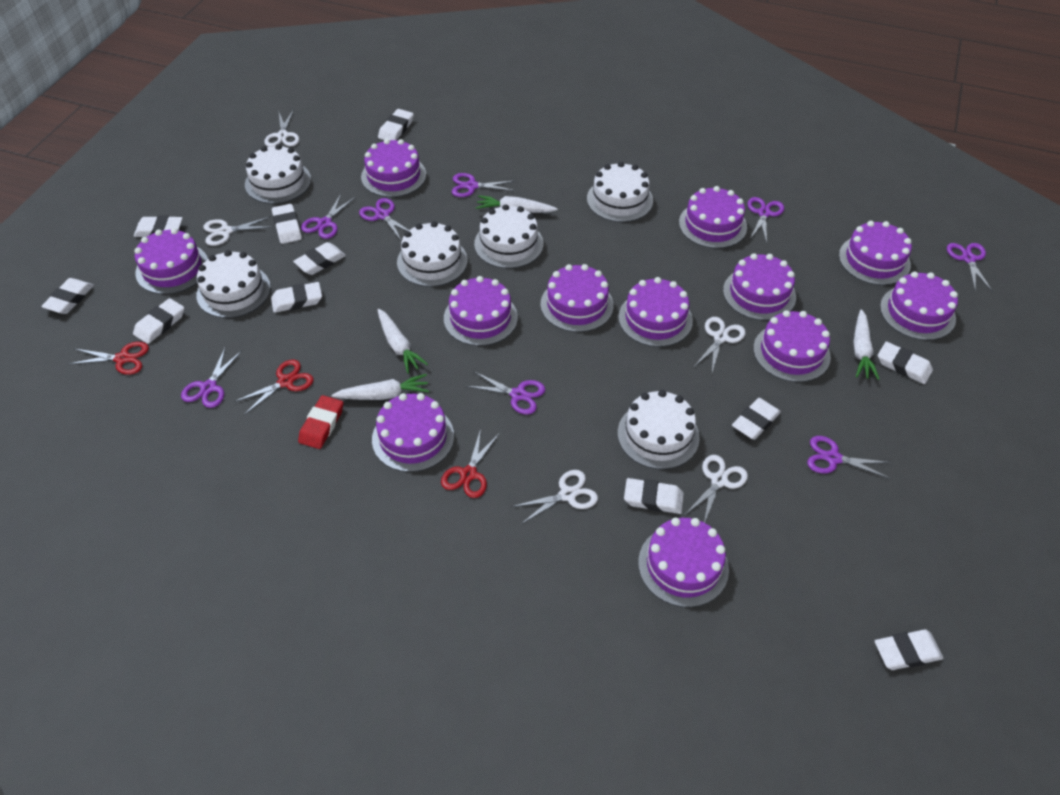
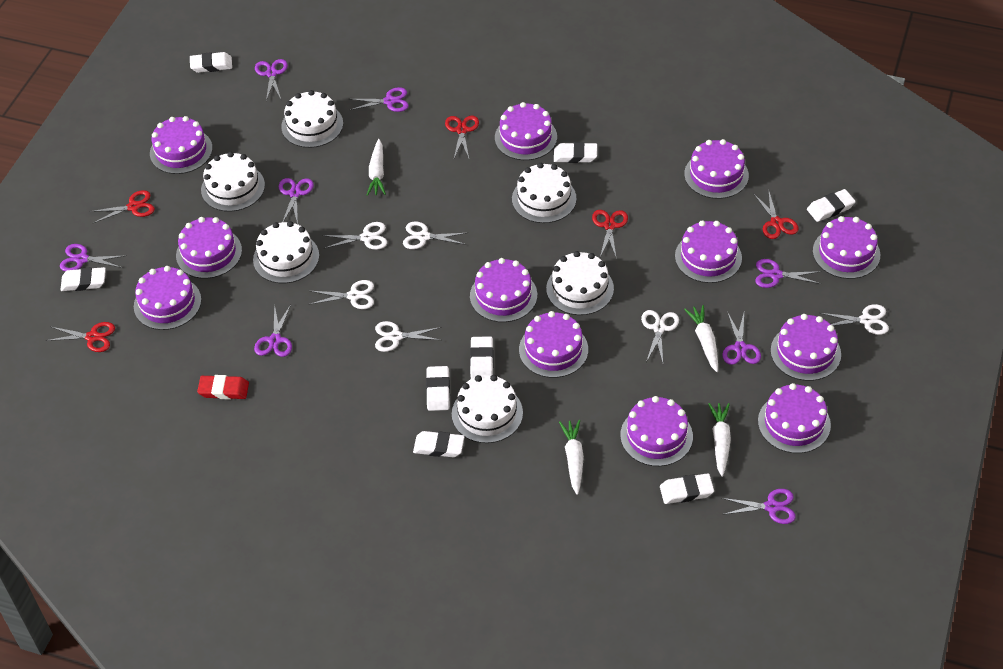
red scissors: 3 -> 5
white eraser: 11 -> 8
white scissors: 5 -> 6

